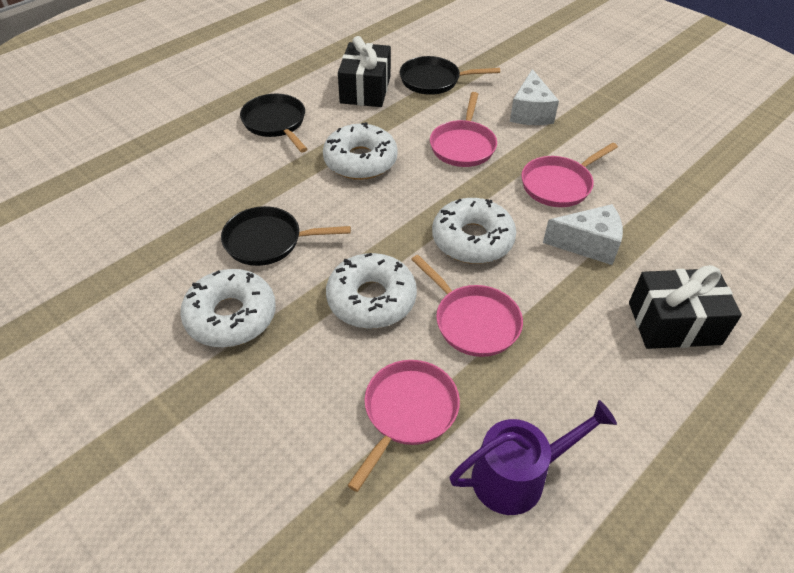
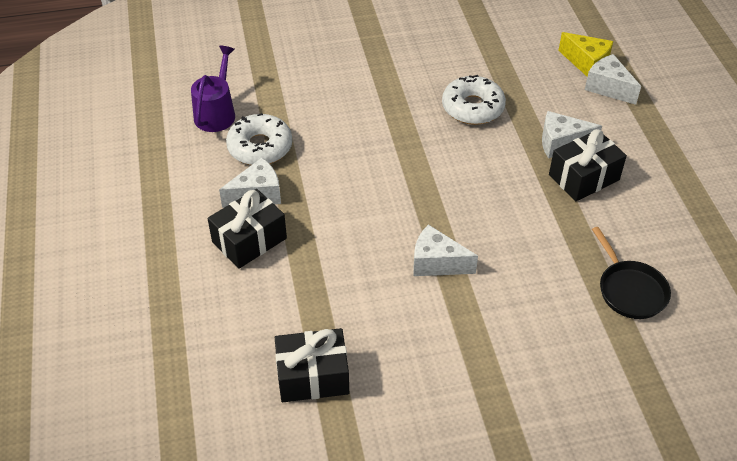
black gift: 2 -> 3
black pan: 3 -> 1
pink pan: 4 -> 0
white cheese: 2 -> 4
white donut: 4 -> 2
yellow cheese: 0 -> 1

